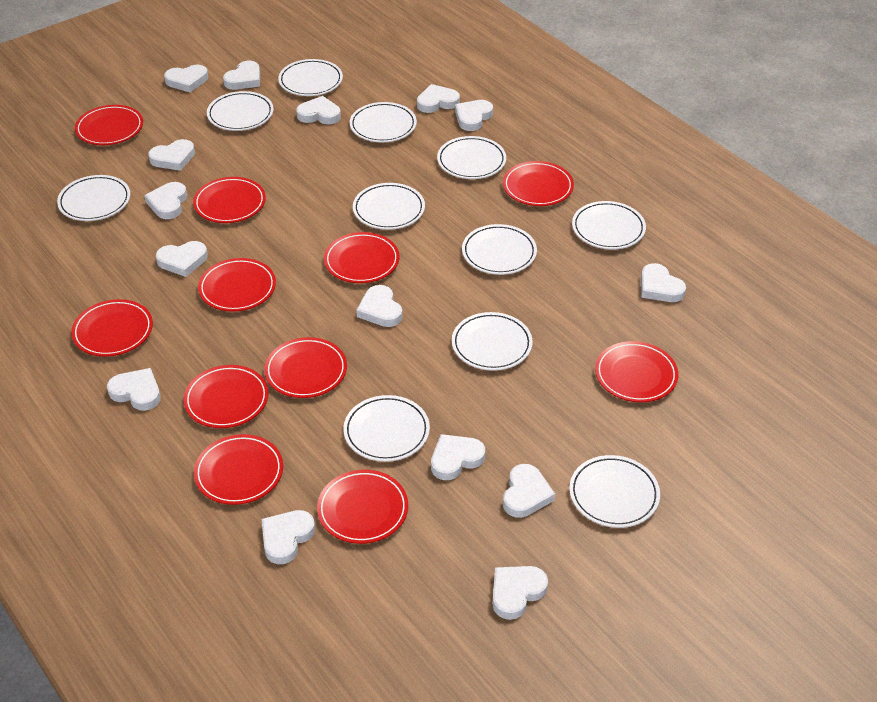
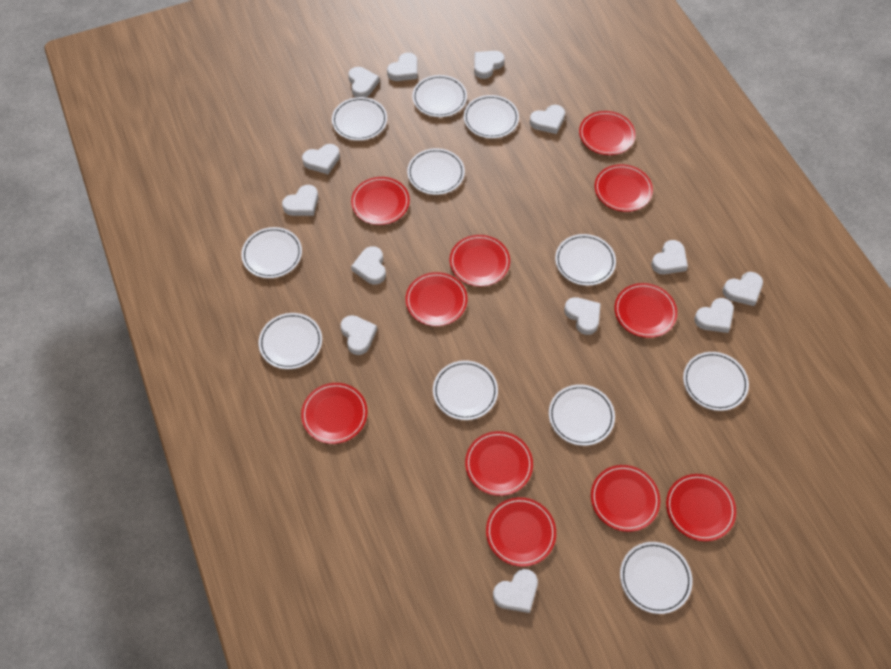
white heart: 15 -> 13

